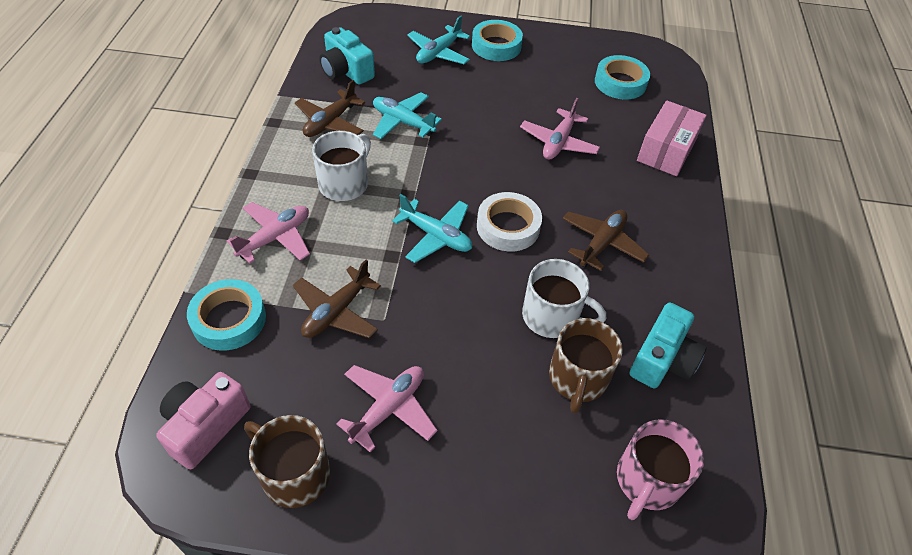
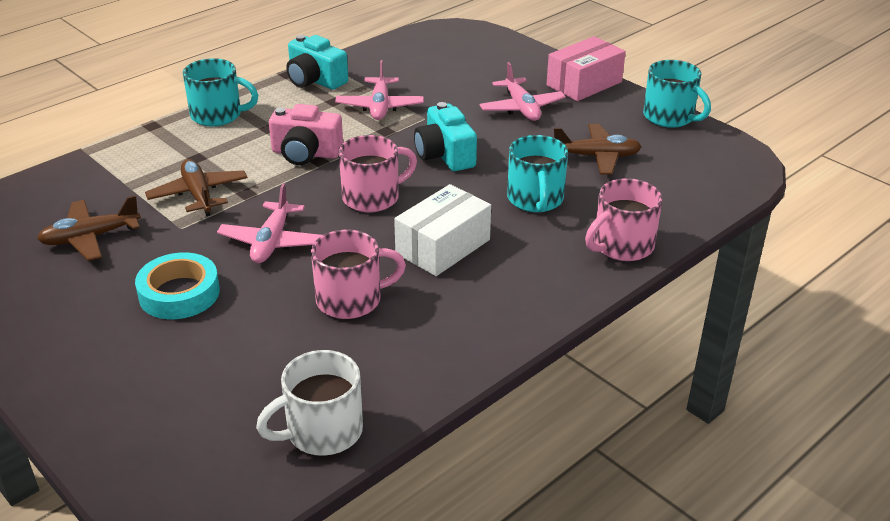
brown mug: 2 -> 0
pink mug: 1 -> 3
turquoise mug: 0 -> 3
turquoise plane: 3 -> 0
turquoise tape: 3 -> 1
white box: 0 -> 1
white mug: 2 -> 1
white tape: 1 -> 0

